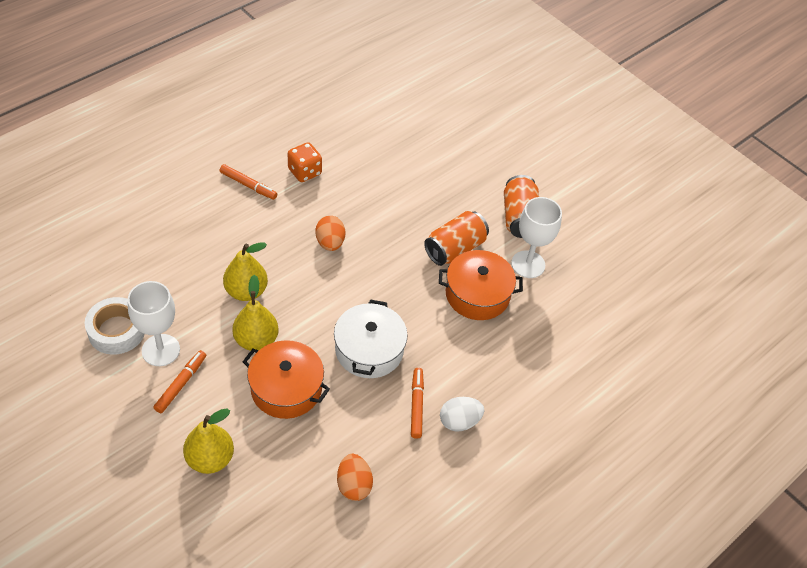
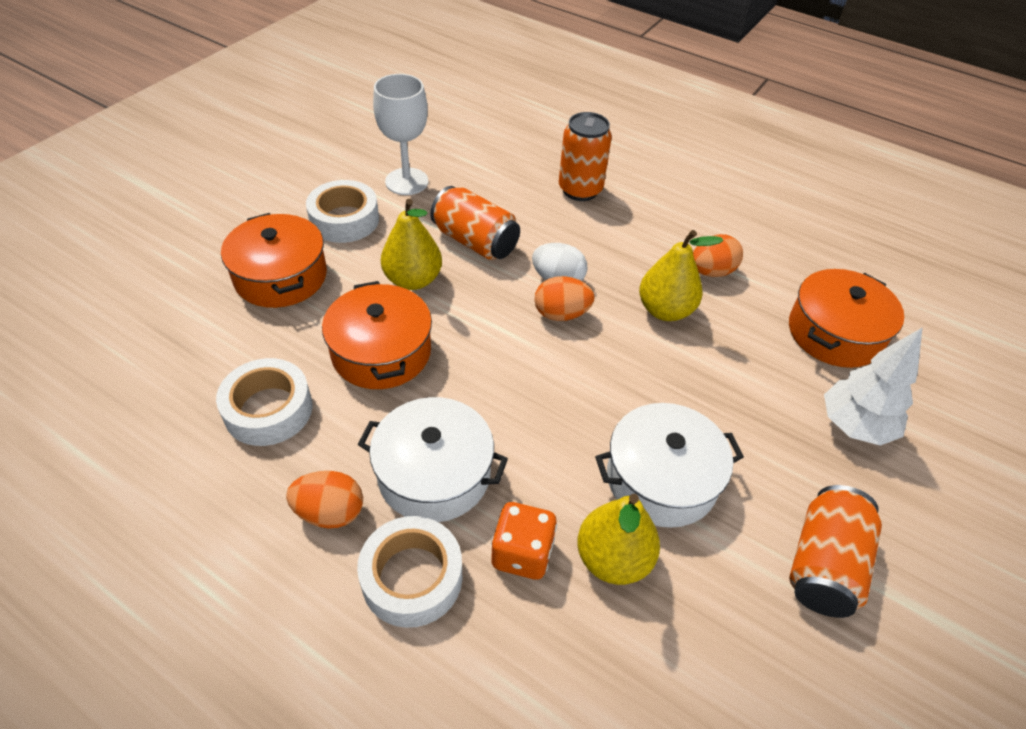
orange can: 2 -> 3
orange egg: 2 -> 3
orange marker: 3 -> 0
orange pot: 2 -> 3
white goblet: 2 -> 1
white pot: 1 -> 2
white tape: 1 -> 3
white tree: 0 -> 1

